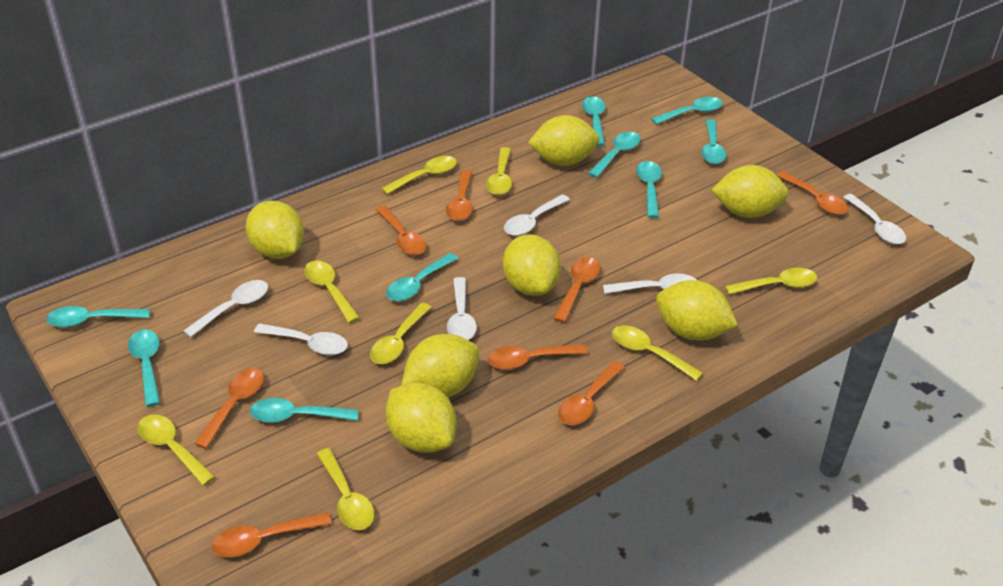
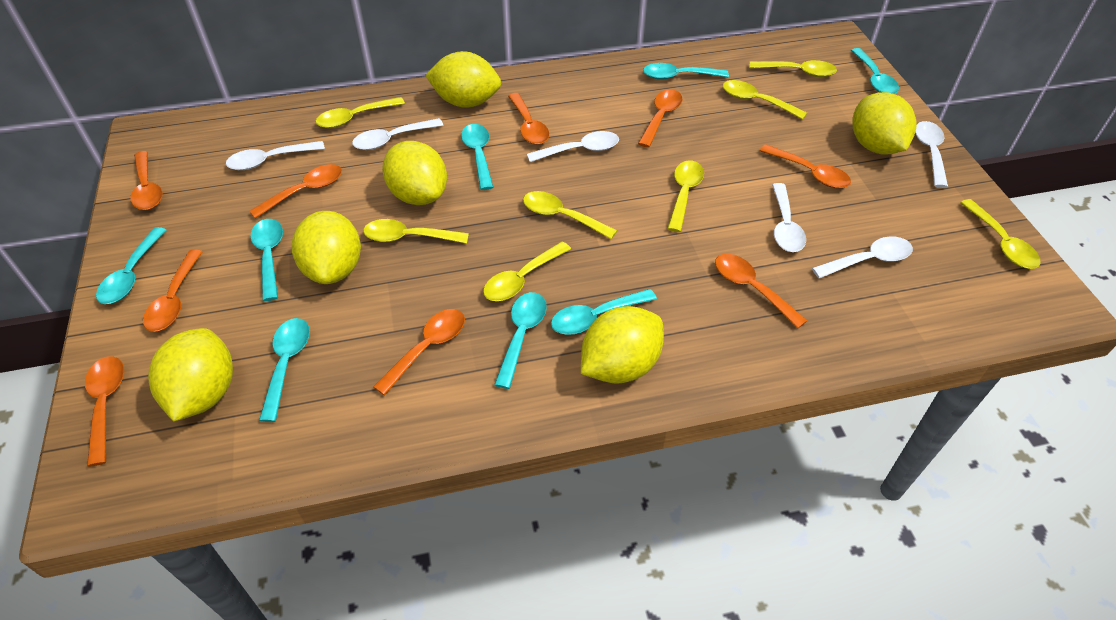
orange spoon: 8 -> 9
turquoise spoon: 9 -> 8
yellow lemon: 7 -> 6

